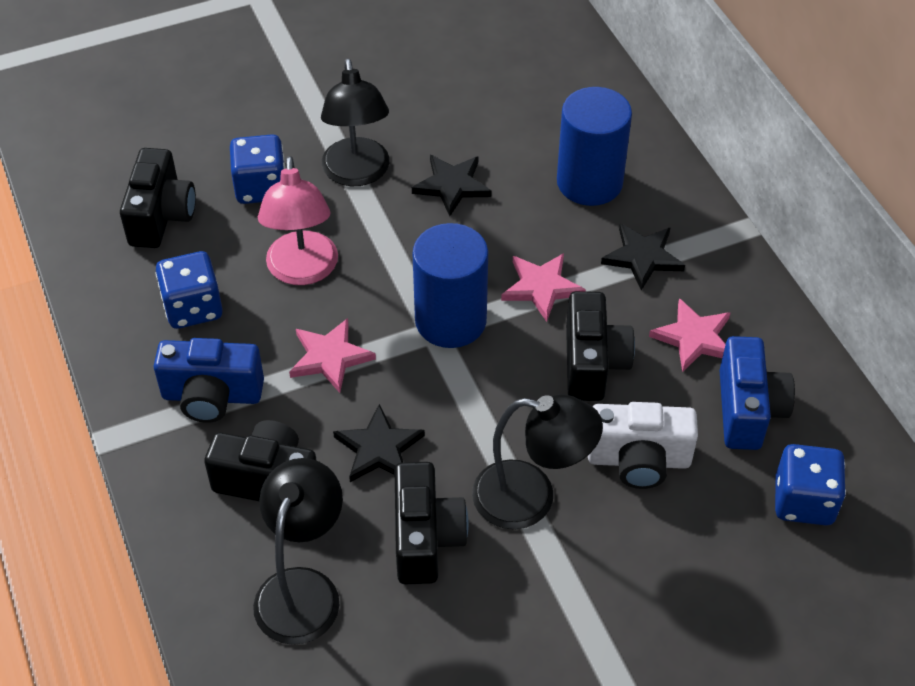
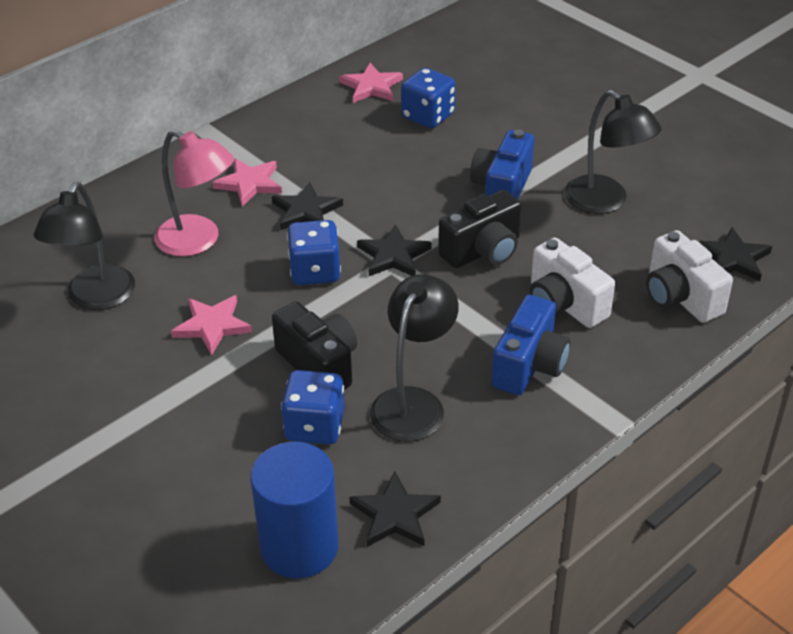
black camera: 4 -> 2
black star: 3 -> 4
blue cylinder: 2 -> 1
white camera: 1 -> 2

